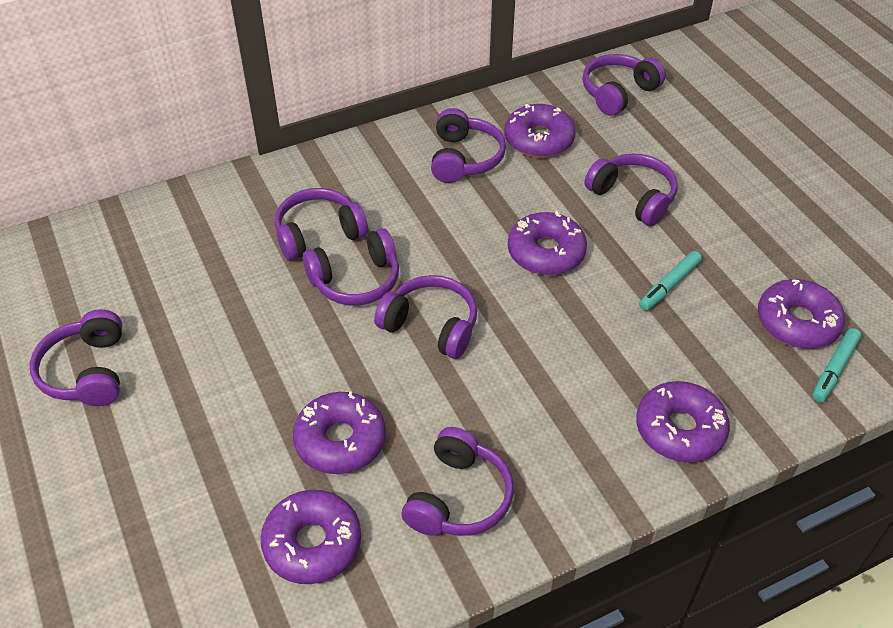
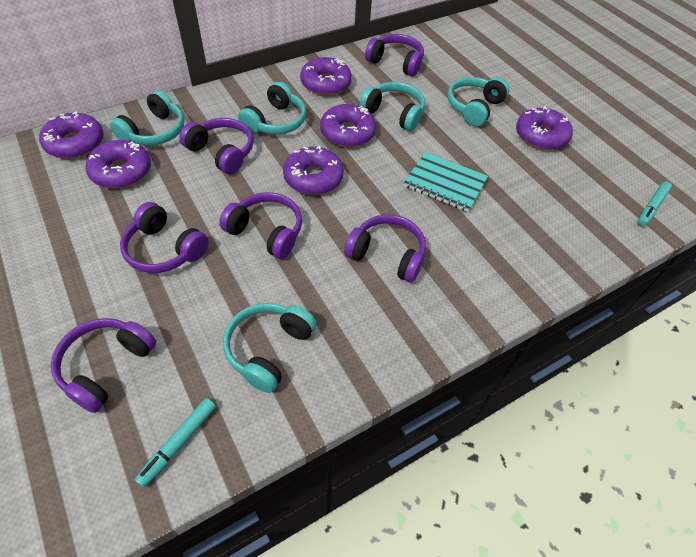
purple headphones: 8 -> 6
turquoise headphones: 0 -> 5
turquoise notebook: 0 -> 1

